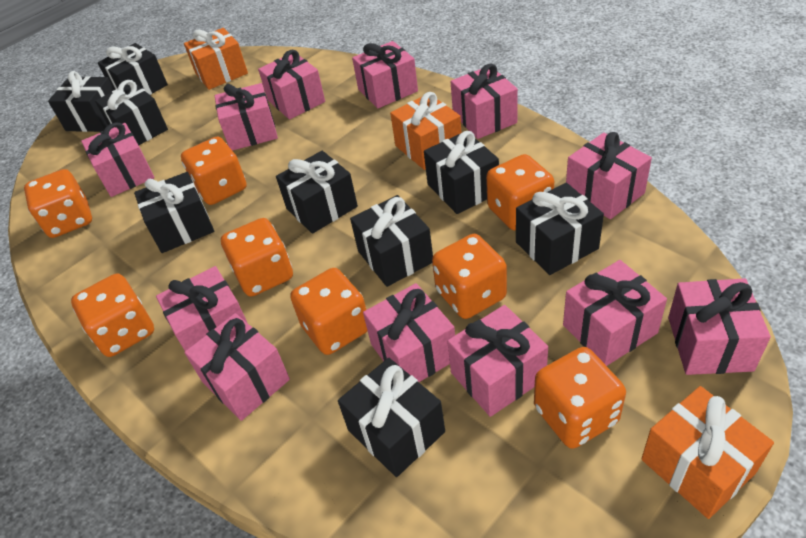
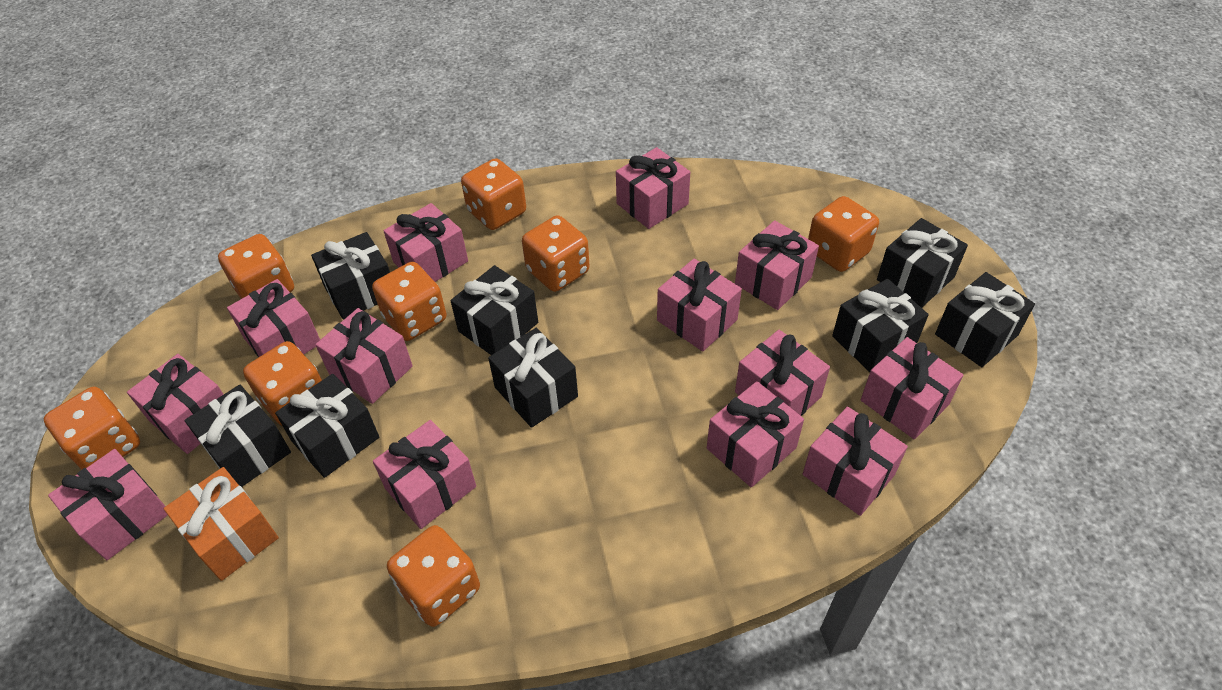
black gift: 9 -> 8
orange gift: 3 -> 1
pink gift: 12 -> 13

